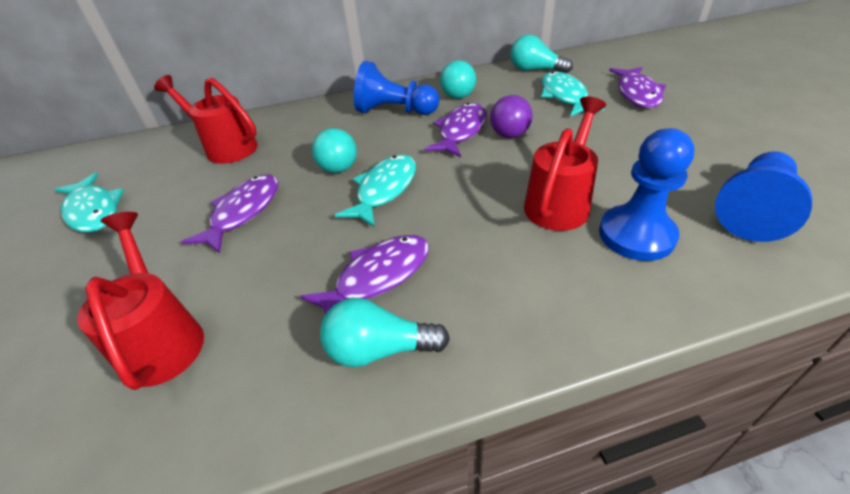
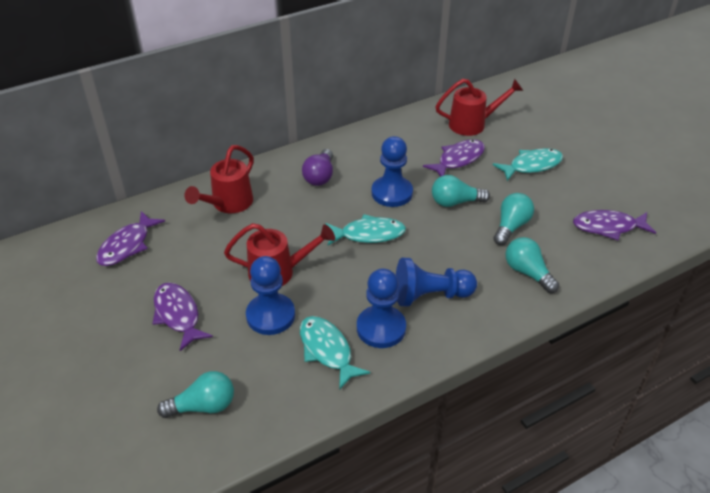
blue pawn: 3 -> 4

